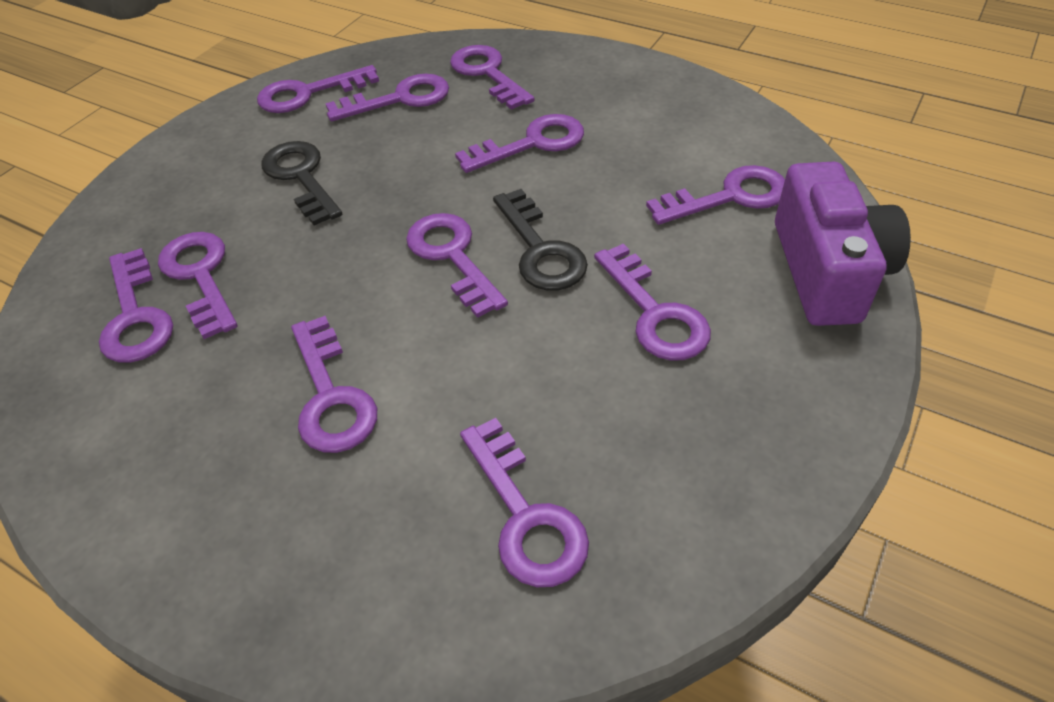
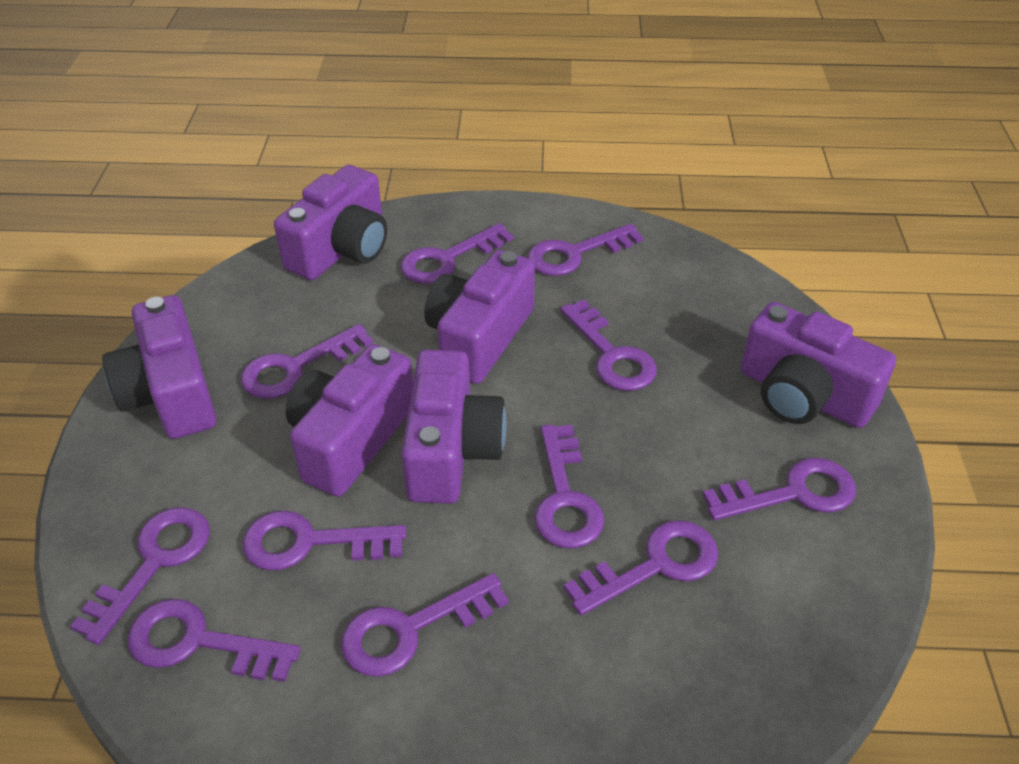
black key: 2 -> 0
purple camera: 1 -> 6

